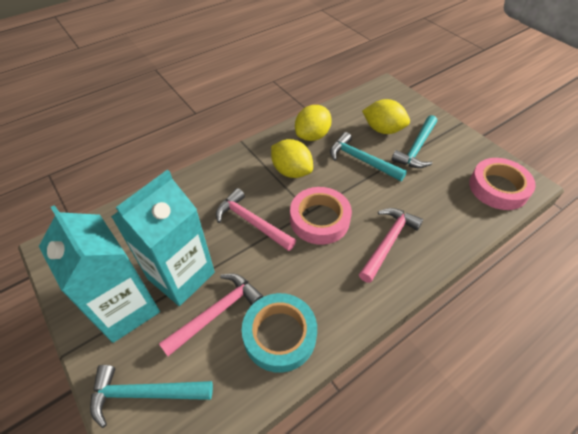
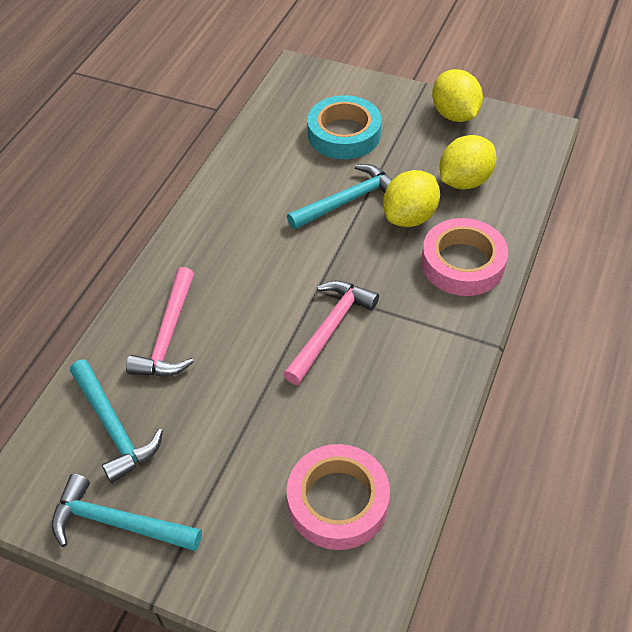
pink hammer: 3 -> 2
turquoise carton: 2 -> 0

